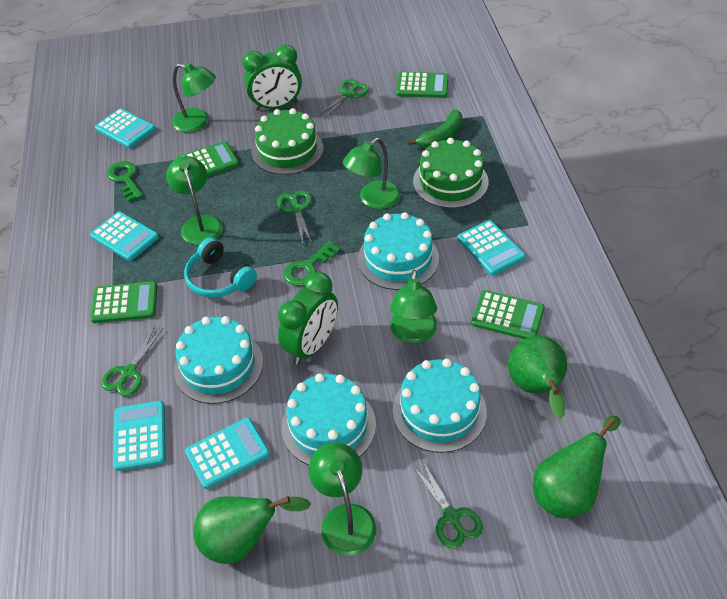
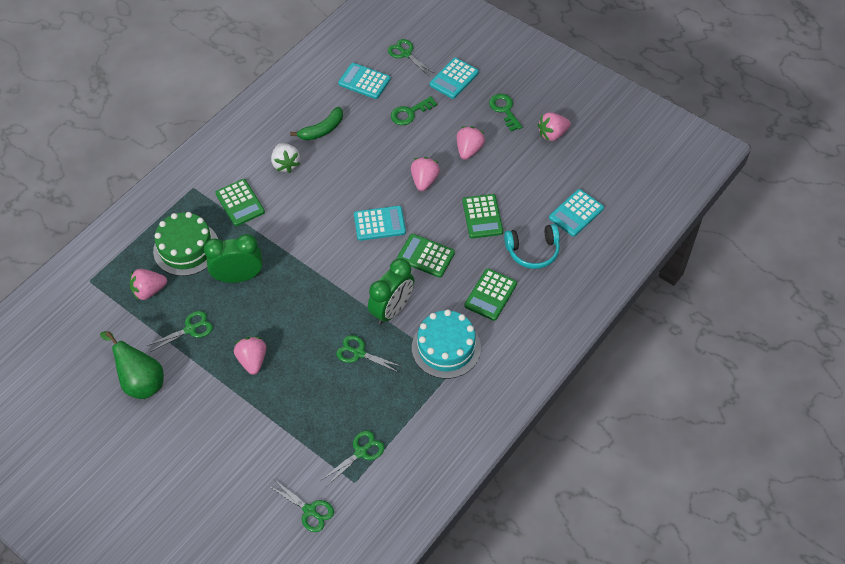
green cake: 2 -> 1
green lamp: 5 -> 0
green pear: 3 -> 1
green scissors: 4 -> 5
pink strawberry: 0 -> 5
turquoise cake: 4 -> 1
turquoise calculator: 5 -> 4
white strawberry: 0 -> 1

